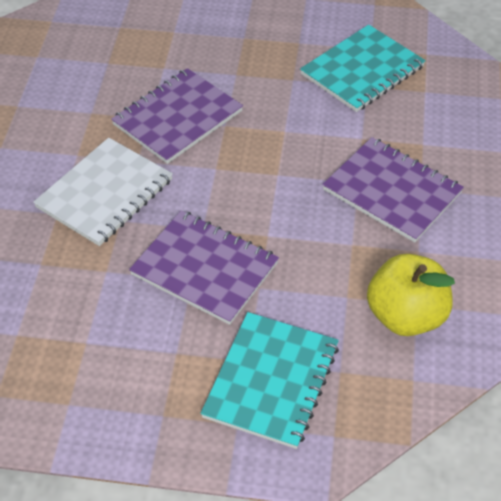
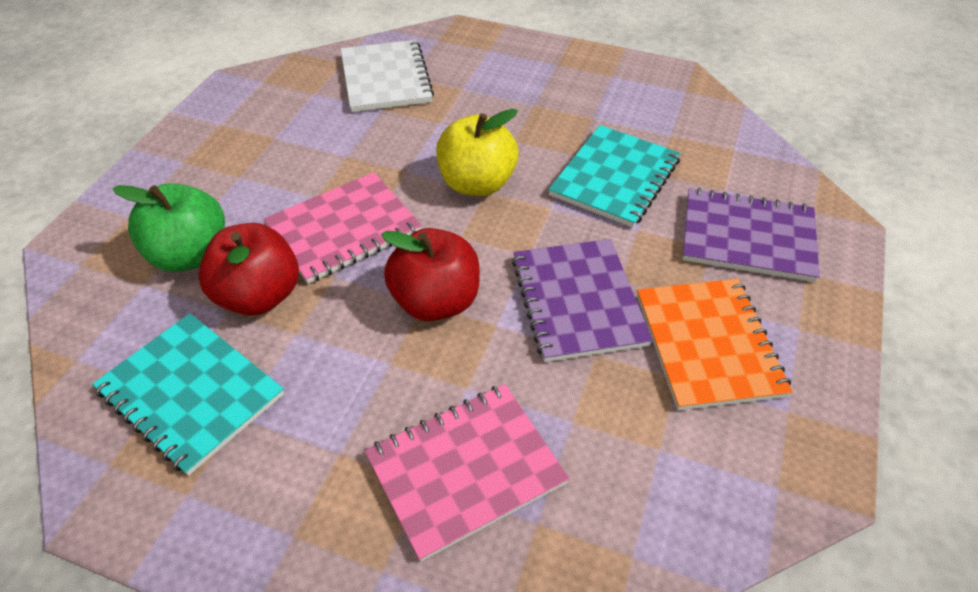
green apple: 0 -> 1
orange notebook: 0 -> 1
pink notebook: 0 -> 2
purple notebook: 3 -> 2
red apple: 0 -> 2

